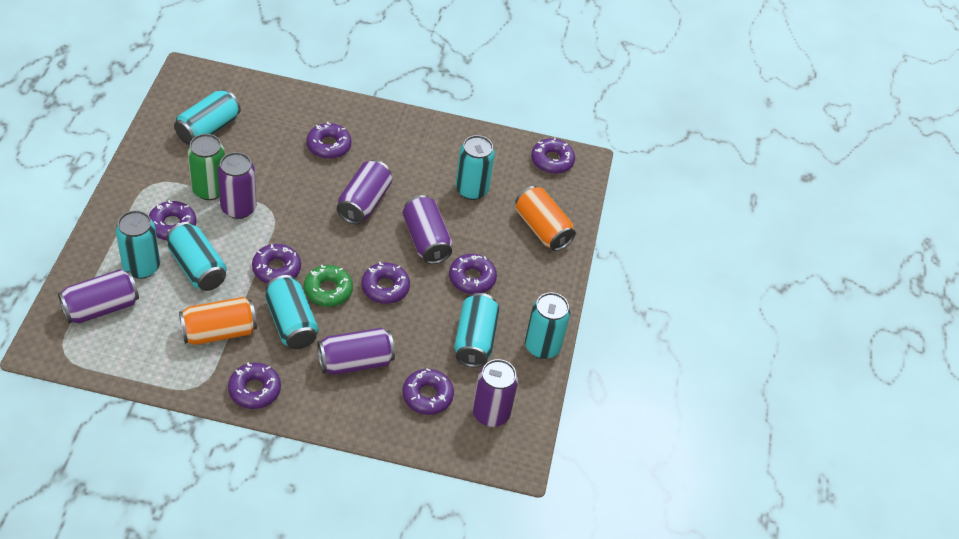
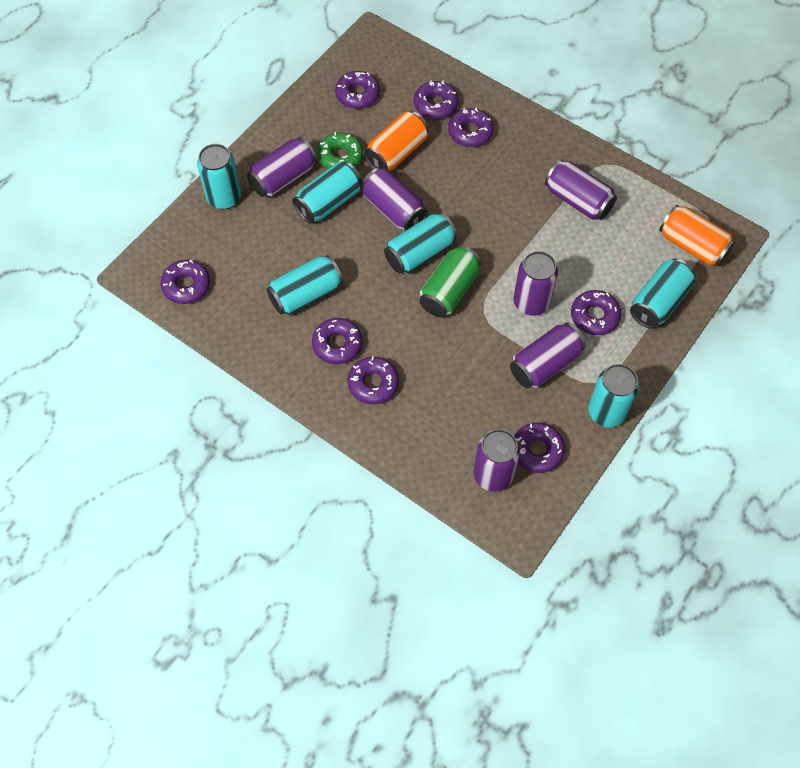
turquoise can: 7 -> 6

